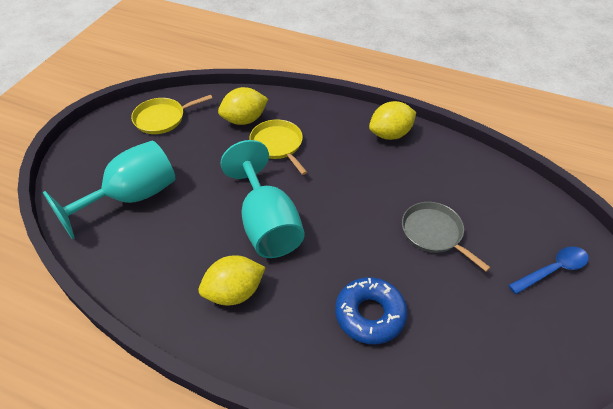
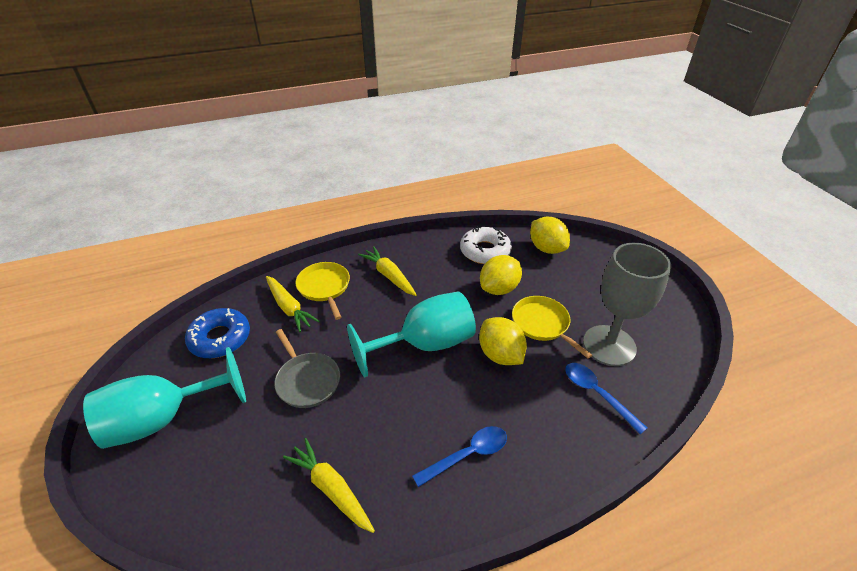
blue spoon: 1 -> 2
grey goblet: 0 -> 1
white donut: 0 -> 1
yellow carrot: 0 -> 3

